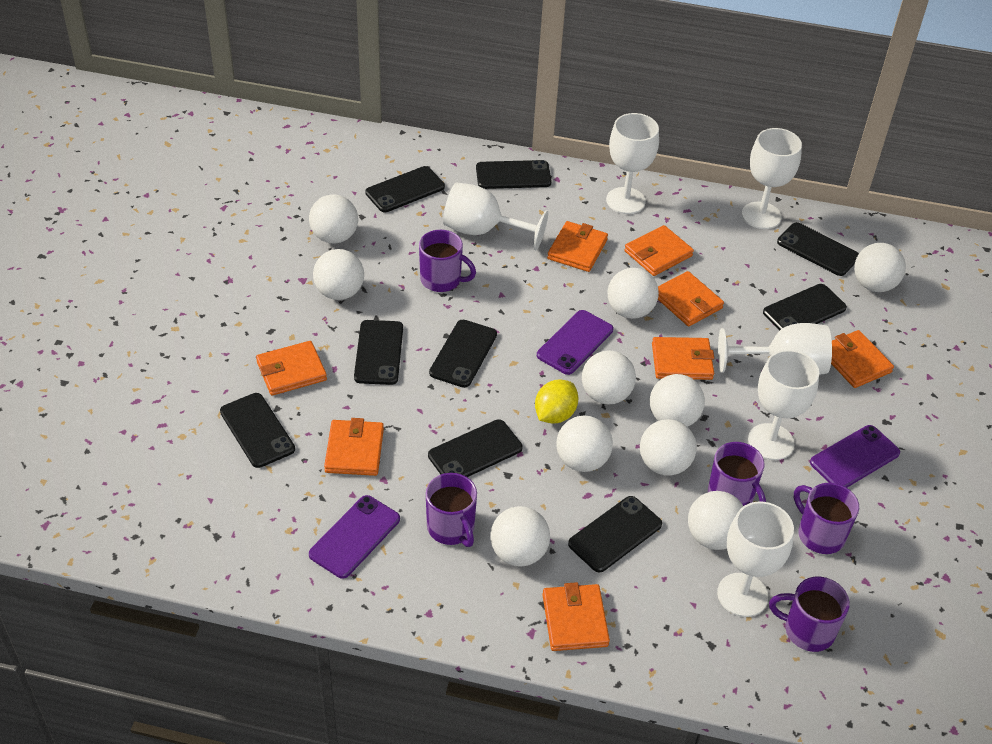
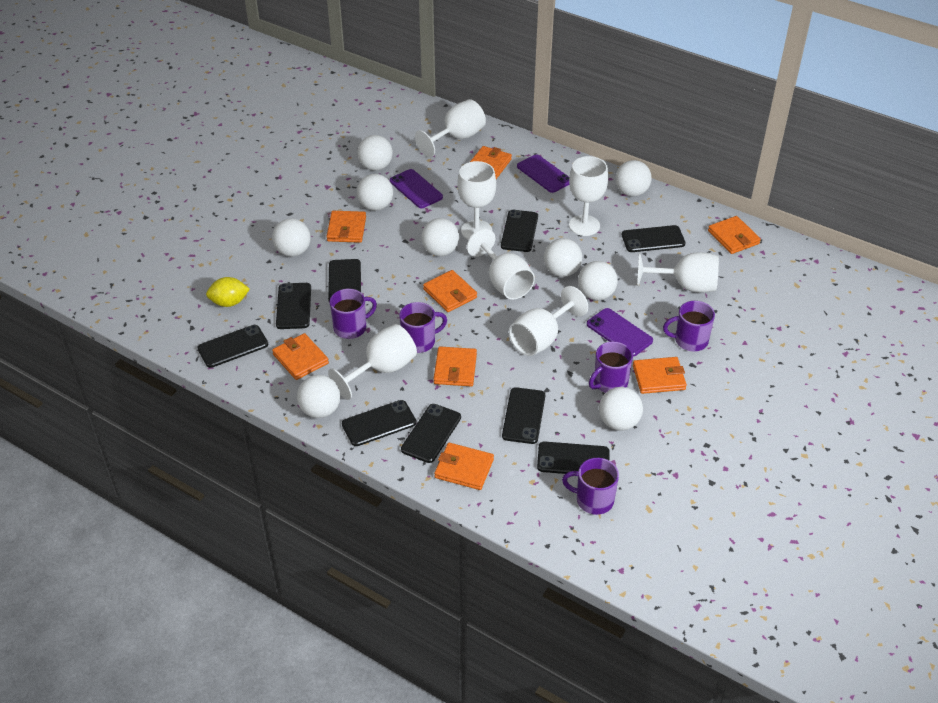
white ball: 10 -> 9
white goblet: 6 -> 7

